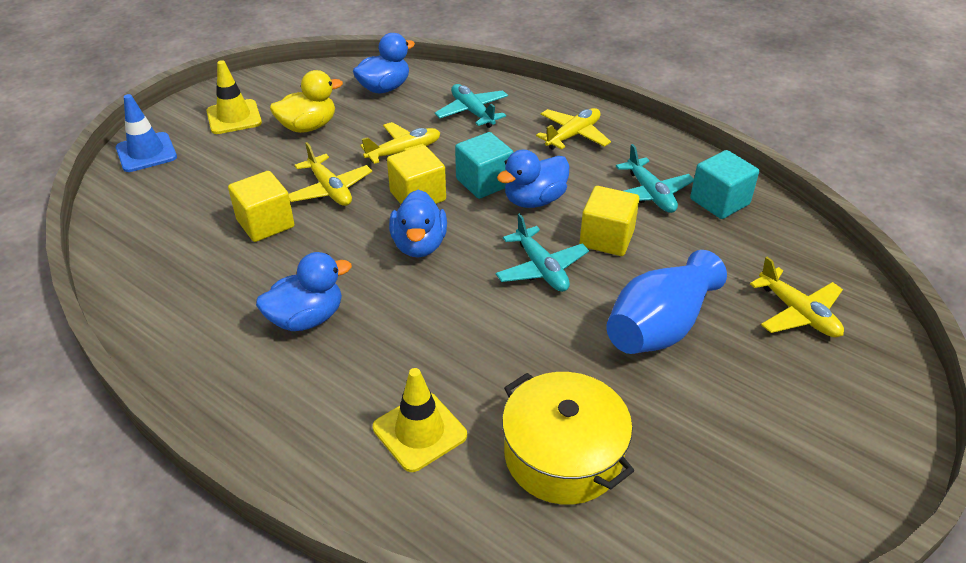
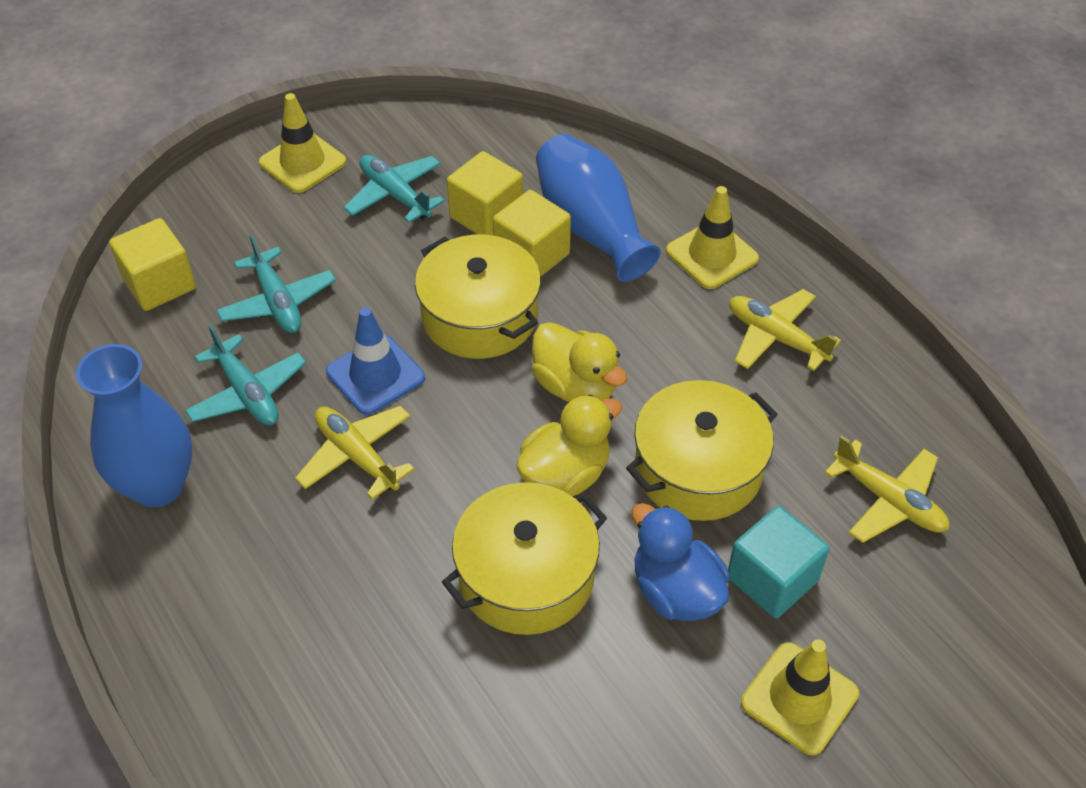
blue duck: 4 -> 1
blue vase: 1 -> 2
turquoise cube: 2 -> 1
yellow duck: 1 -> 2
yellow plane: 4 -> 3
yellow pot: 1 -> 3
yellow traffic cone: 2 -> 3

